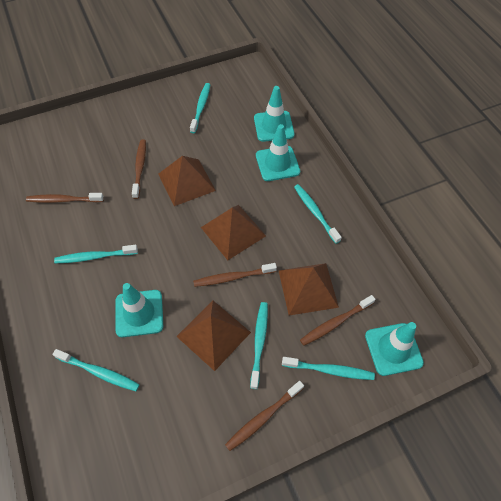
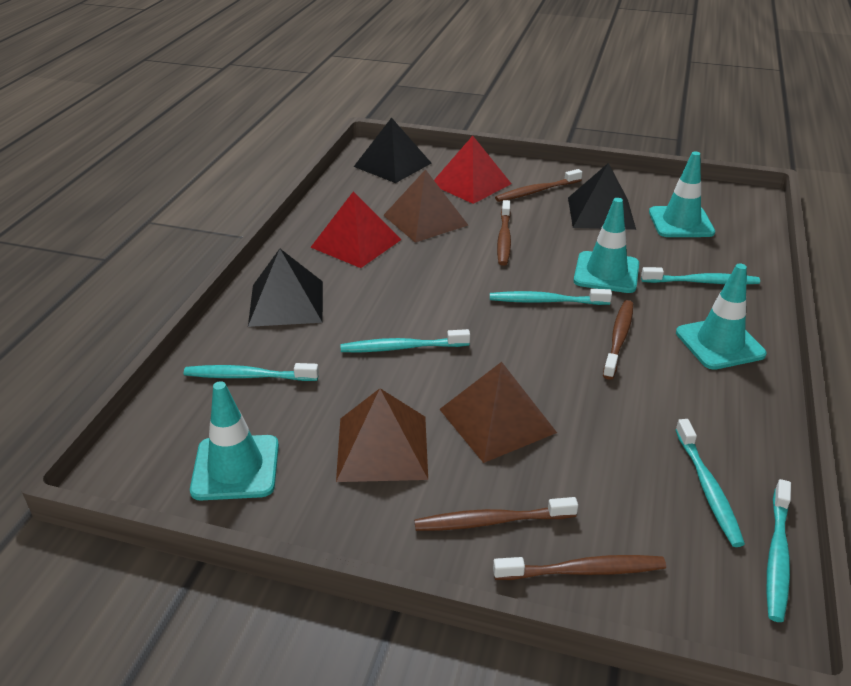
black pyramid: 0 -> 3
brown pyramid: 4 -> 3
red pyramid: 0 -> 2

